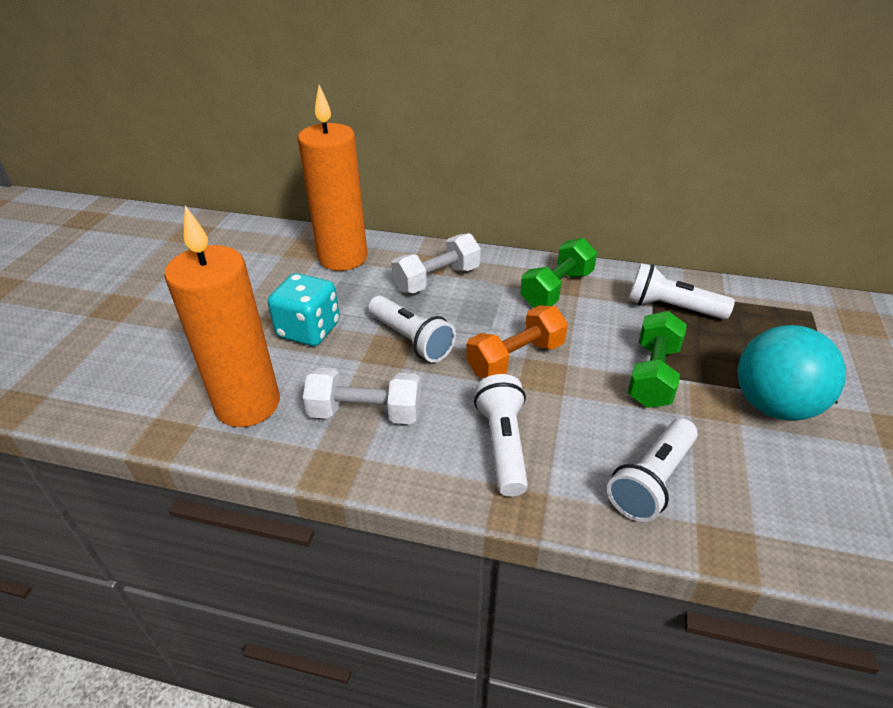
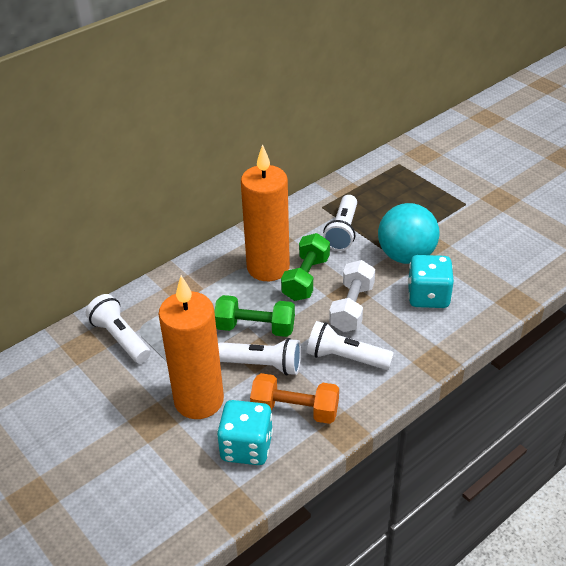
turquoise dice: 1 -> 2
white dumbbell: 2 -> 1

